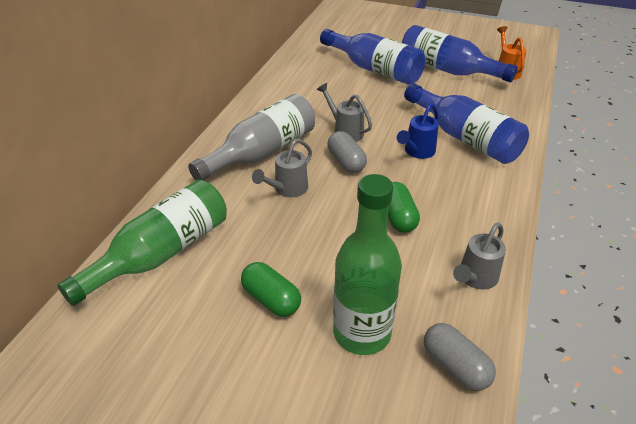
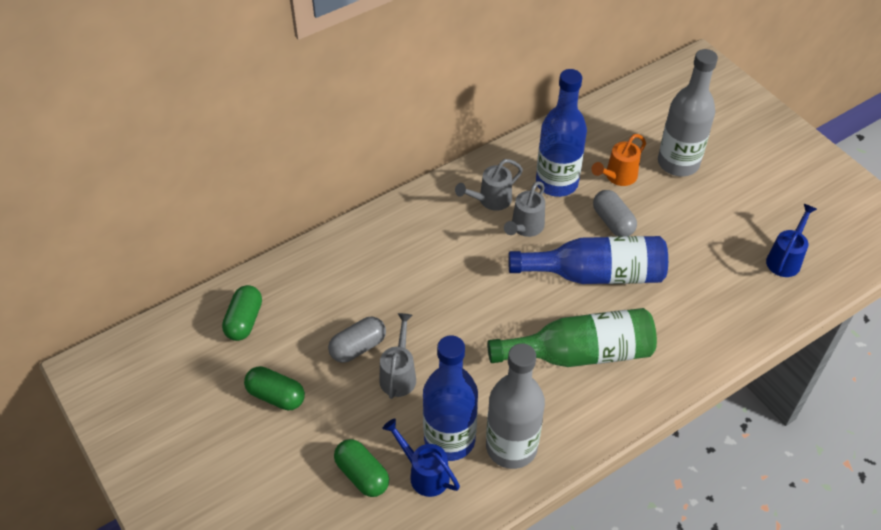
blue watering can: 1 -> 2
green bottle: 2 -> 1
green capsule: 2 -> 3
grey bottle: 1 -> 2

